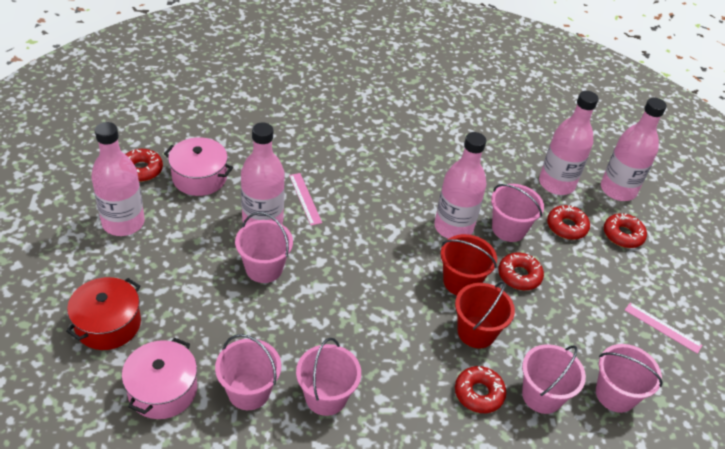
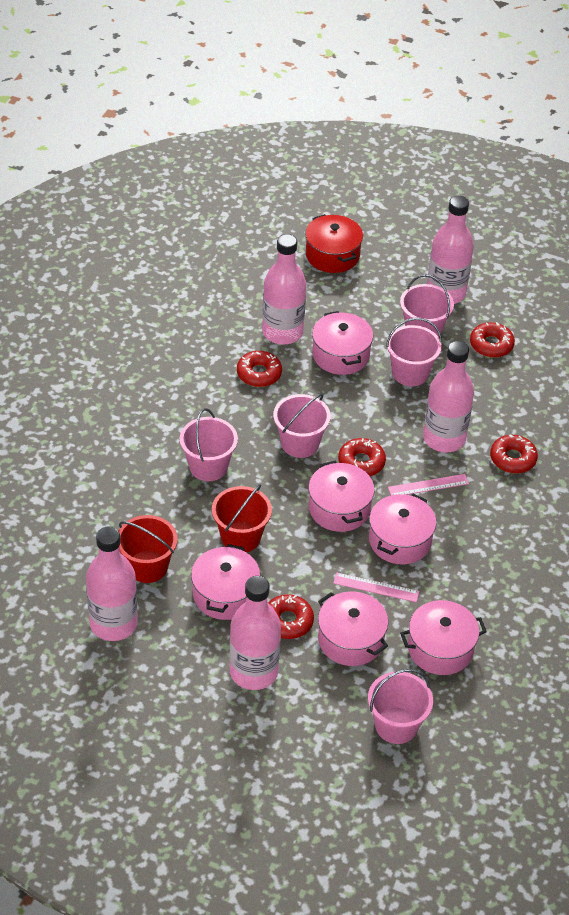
pink bucket: 6 -> 5
pink pot: 2 -> 6

